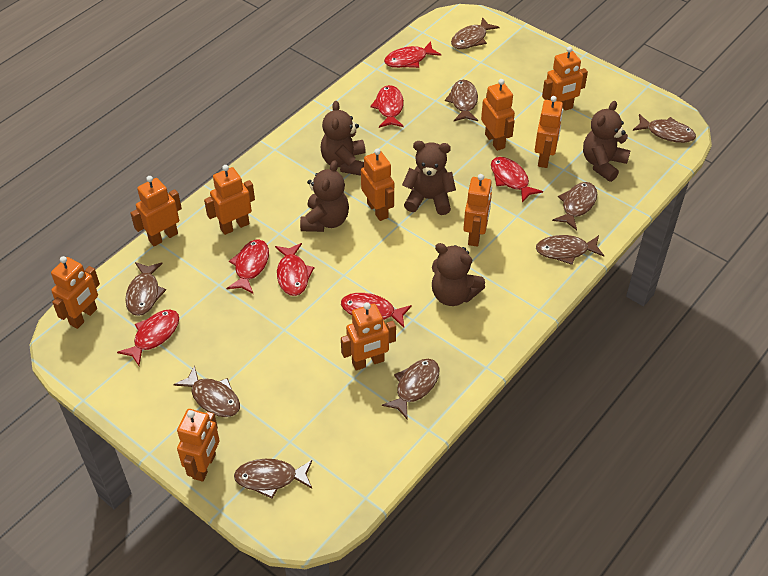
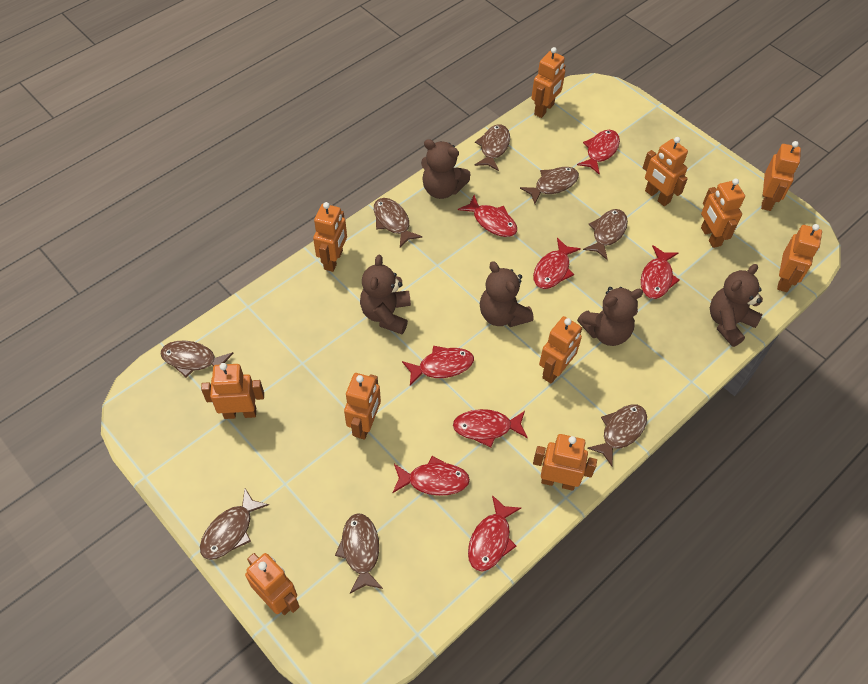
brown fish: 9 -> 8
orange robot: 10 -> 11
red fish: 7 -> 8

